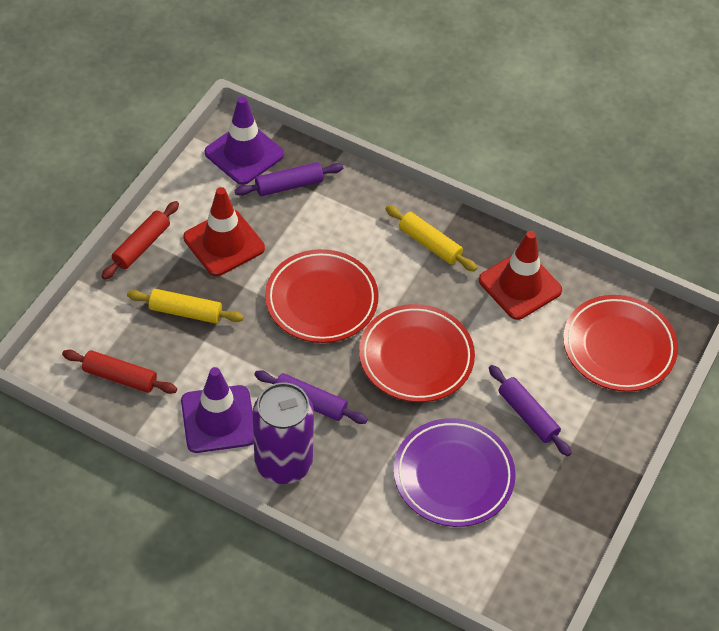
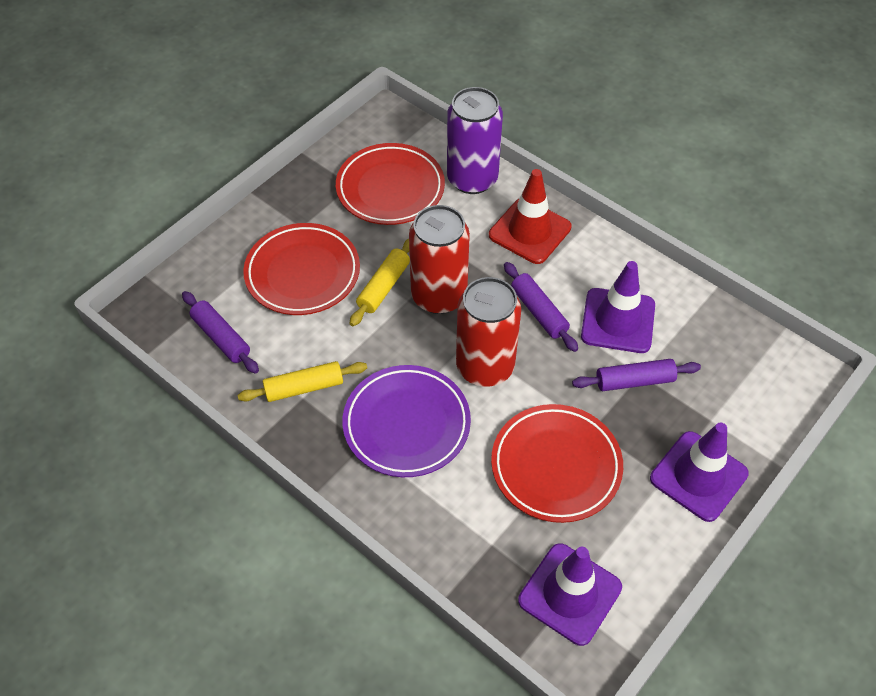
purple traffic cone: 2 -> 3
red can: 0 -> 2
red rolling pin: 2 -> 0
red traffic cone: 2 -> 1

